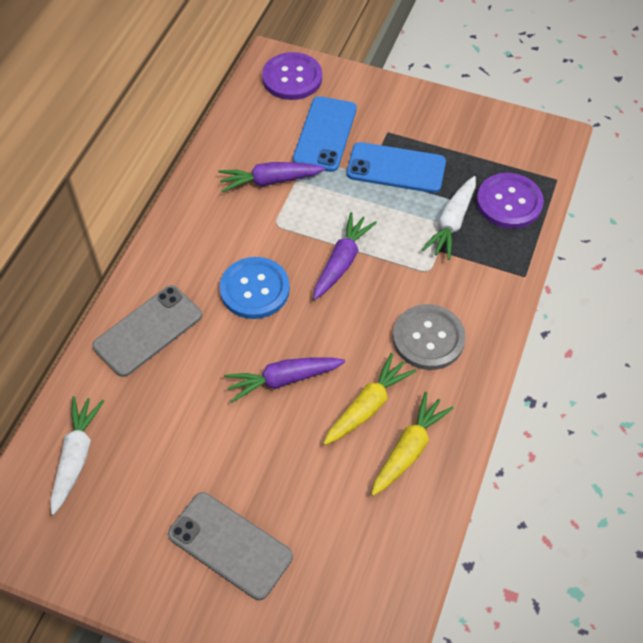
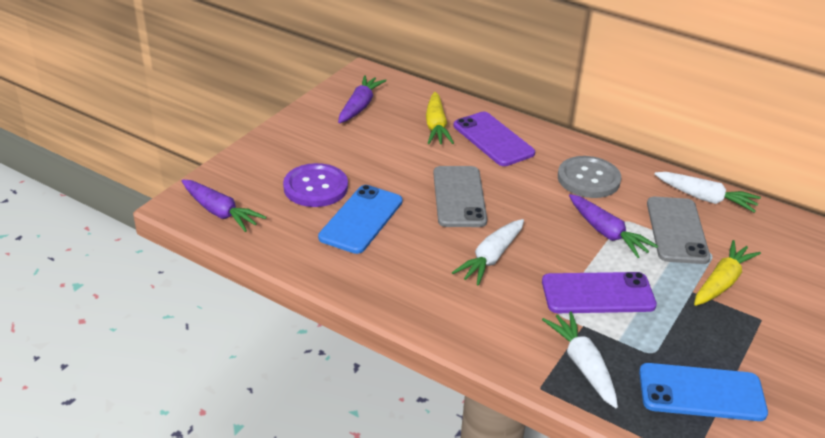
blue button: 1 -> 0
purple button: 2 -> 1
purple phone: 0 -> 2
white carrot: 2 -> 3

